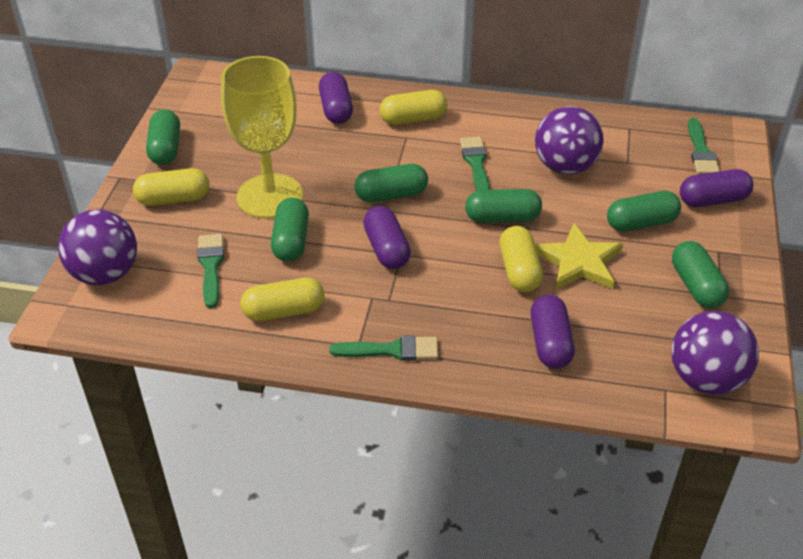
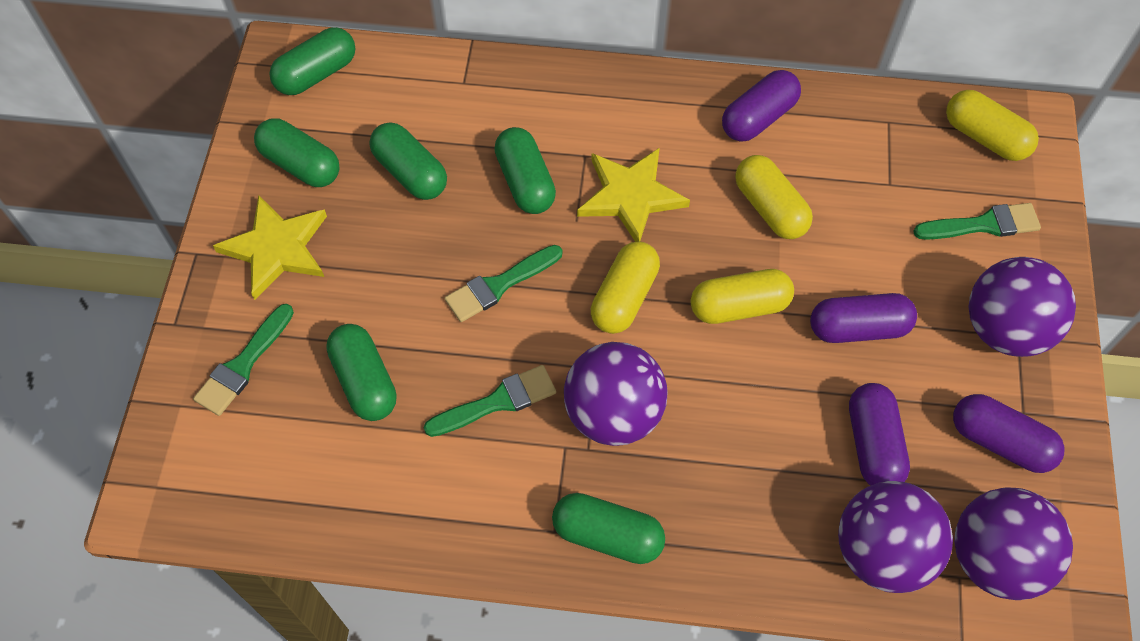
purple ball: 3 -> 4
yellow goblet: 1 -> 0
yellow star: 1 -> 2

